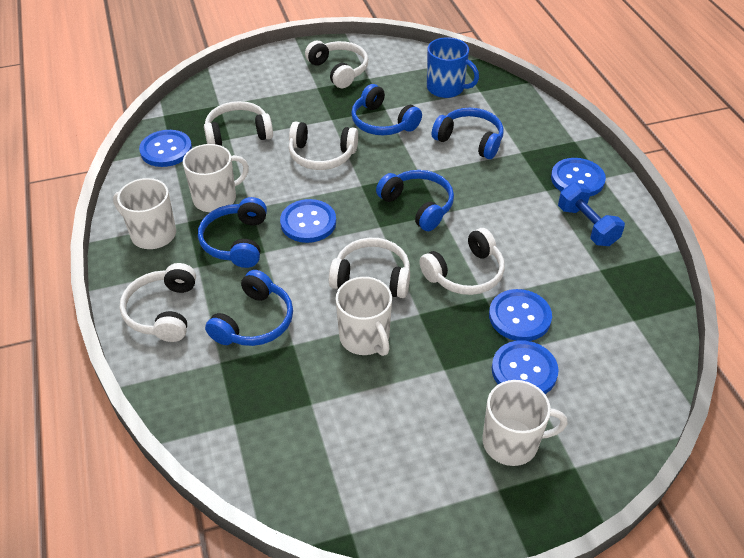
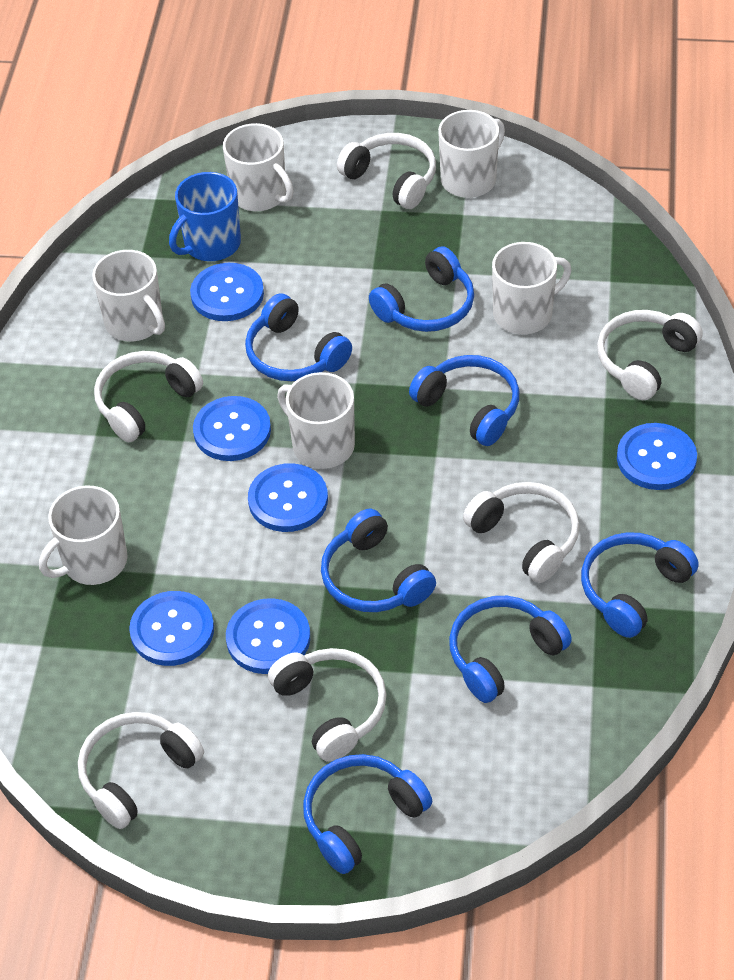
blue button: 5 -> 6
blue dumbbell: 1 -> 0
blue headphones: 5 -> 7
white mug: 4 -> 6

